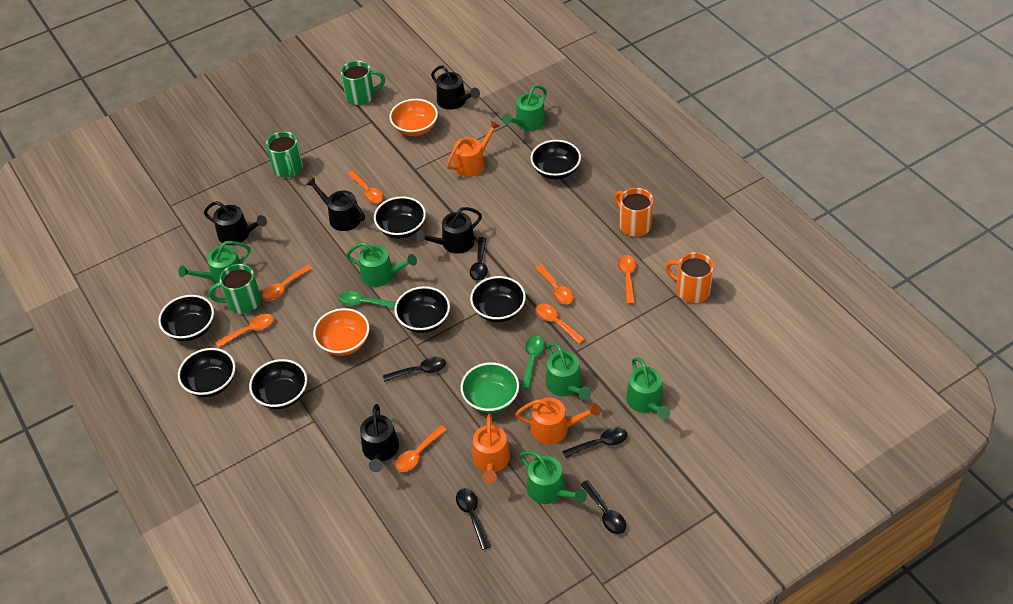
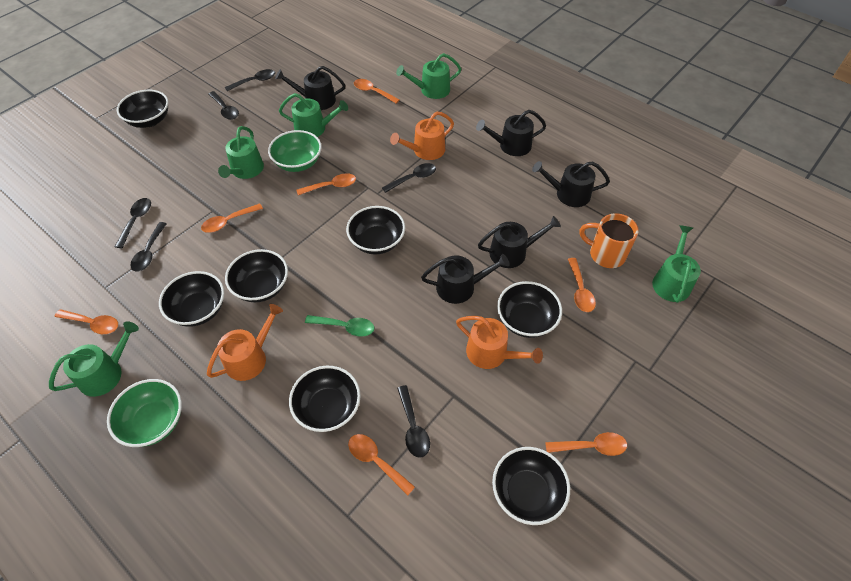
black spoon: 5 -> 6
green bowl: 1 -> 2
green mug: 3 -> 0
green spoon: 2 -> 1
green watering can: 6 -> 5
orange bowl: 2 -> 0
orange mug: 2 -> 1

